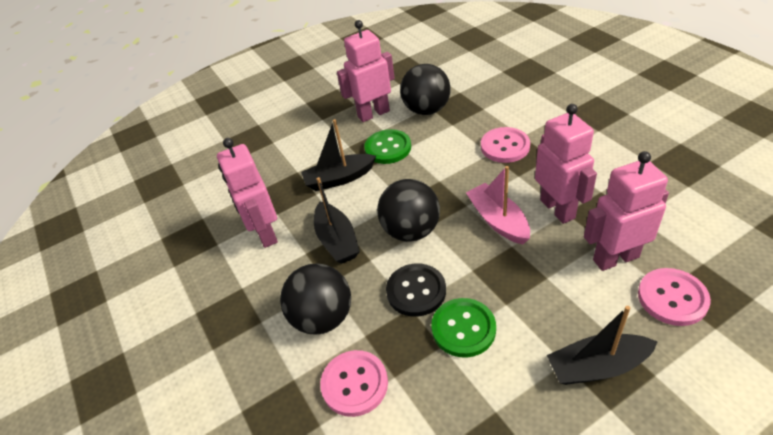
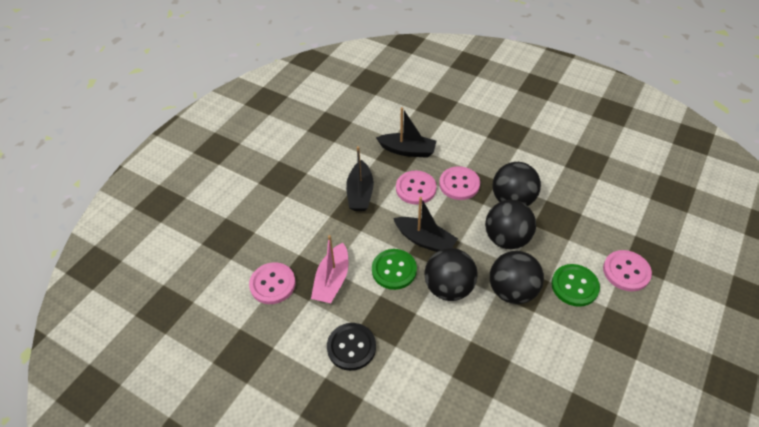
black ball: 3 -> 4
pink button: 3 -> 4
pink robot: 4 -> 0

